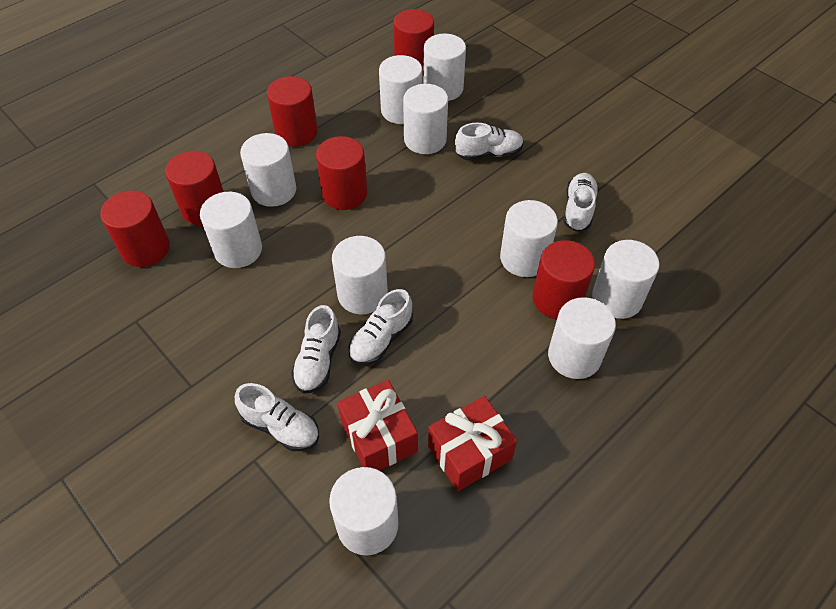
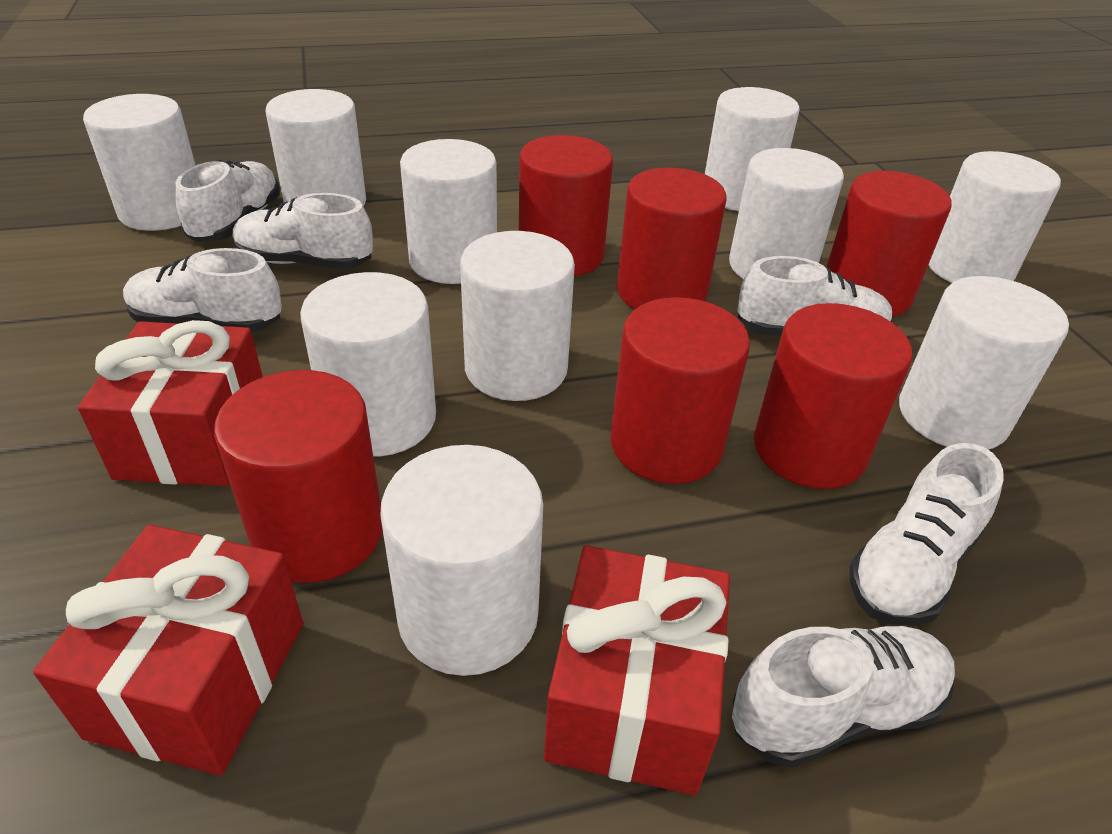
red gift: 2 -> 3
white shoe: 5 -> 6

